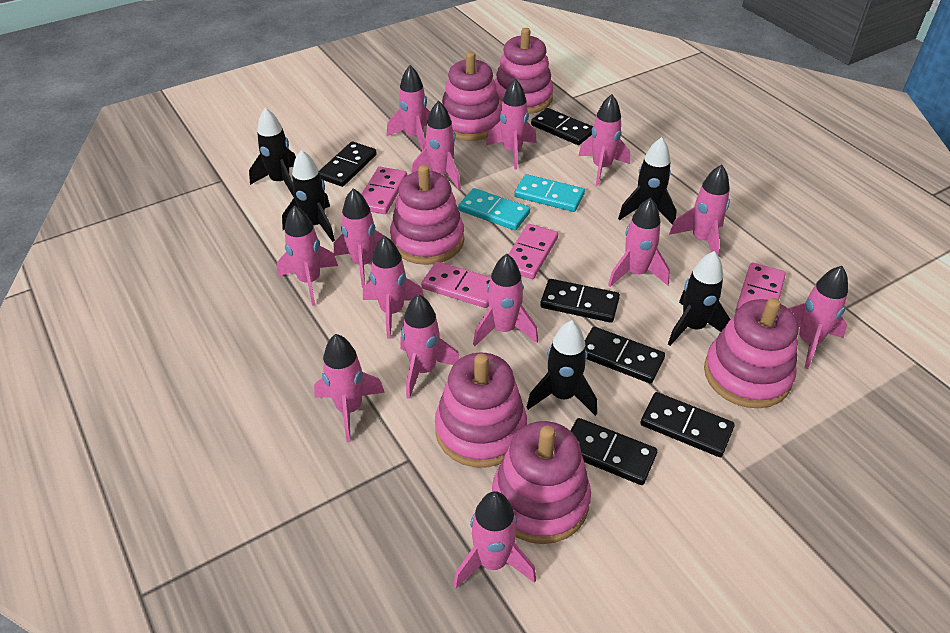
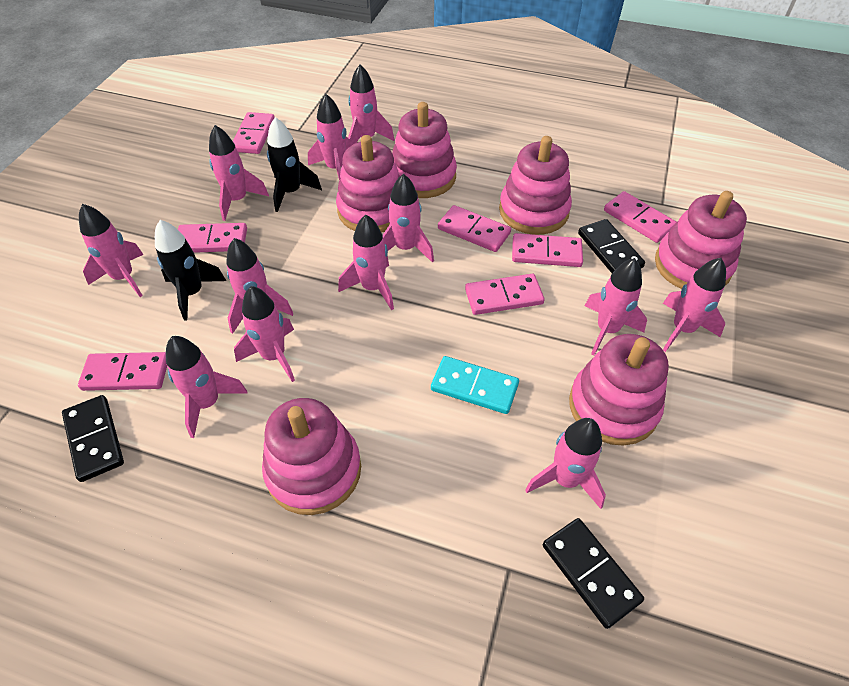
black domino: 6 -> 3
black rocket: 5 -> 2
pink domino: 4 -> 7
pink rocket: 14 -> 12
turquoise domino: 2 -> 1

